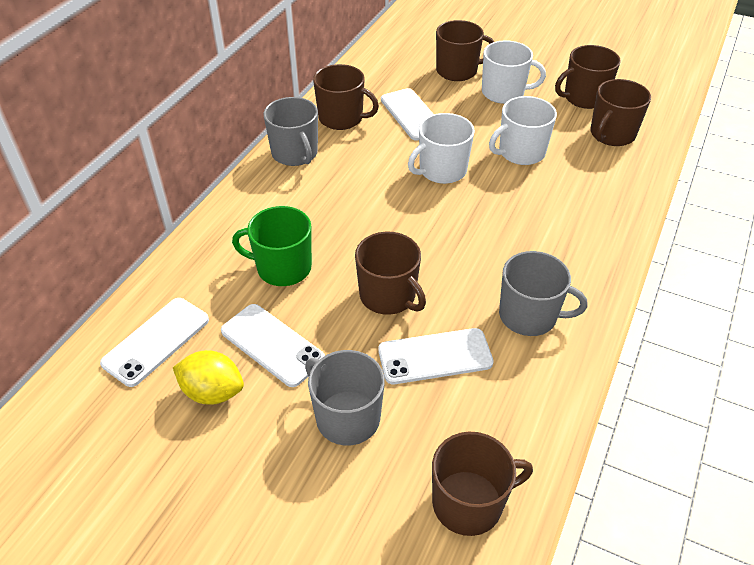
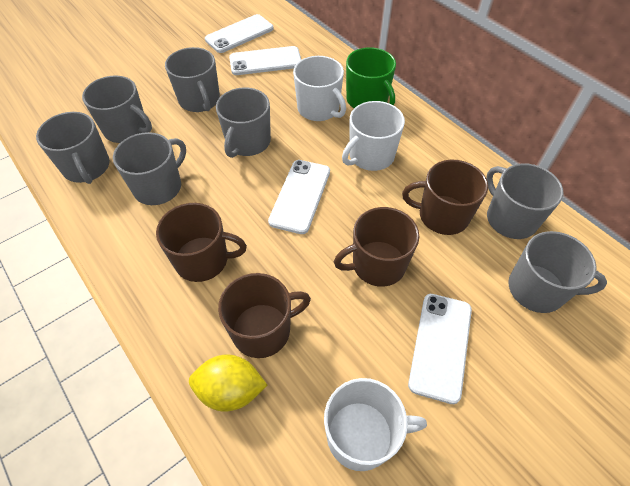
brown mug: 6 -> 4
grey mug: 3 -> 7

